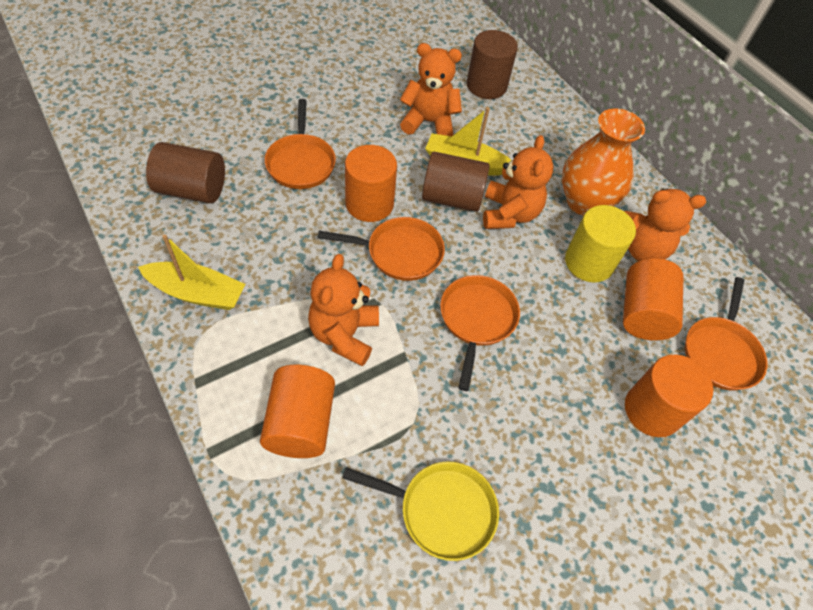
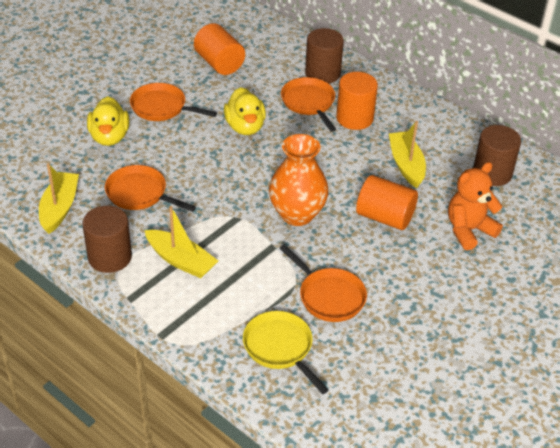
orange cylinder: 4 -> 3
orange teddy bear: 4 -> 1
yellow boat: 2 -> 3
yellow cylinder: 1 -> 0
yellow duck: 0 -> 2

